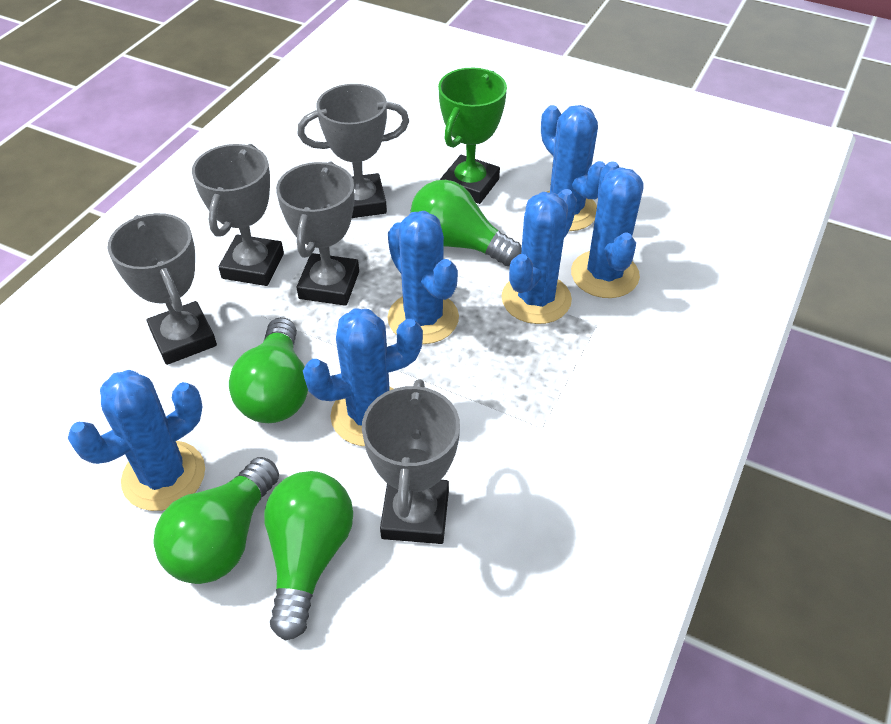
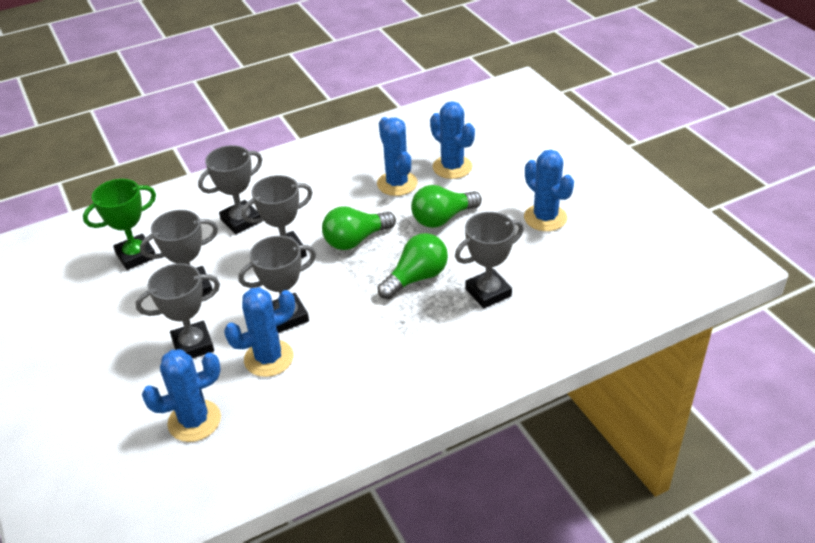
blue cactus: 6 -> 5
green light bulb: 4 -> 3
grey trophy: 5 -> 6

